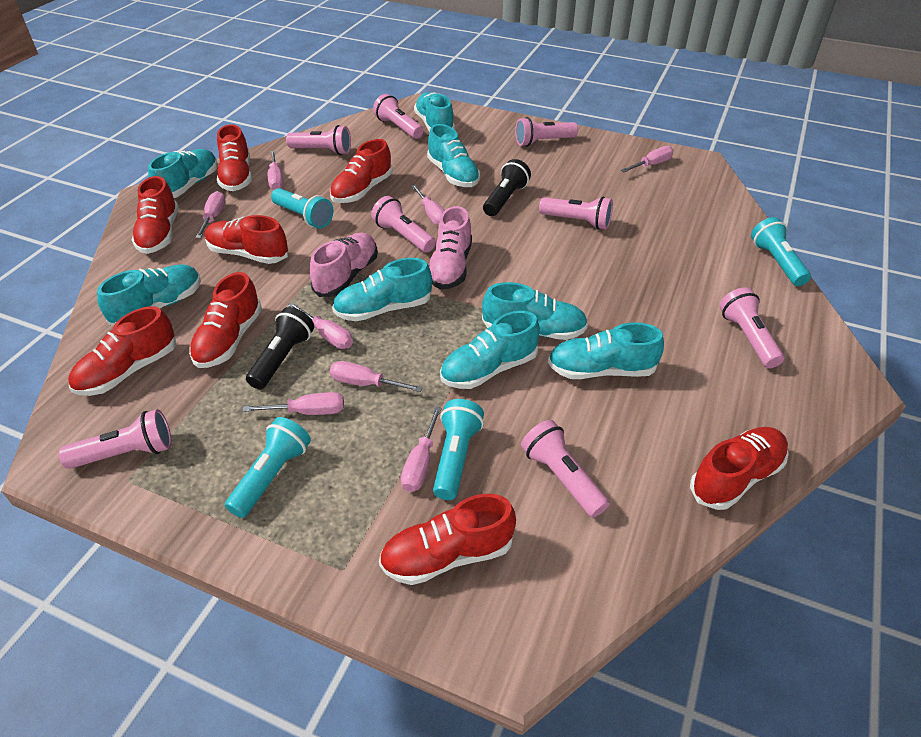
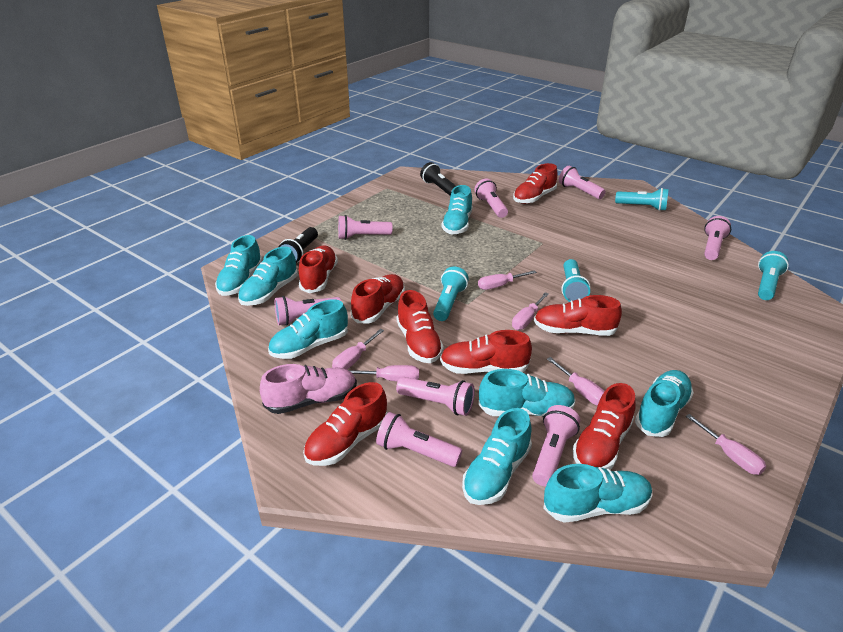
pink screwdriver: 8 -> 6
pink shoe: 2 -> 1

